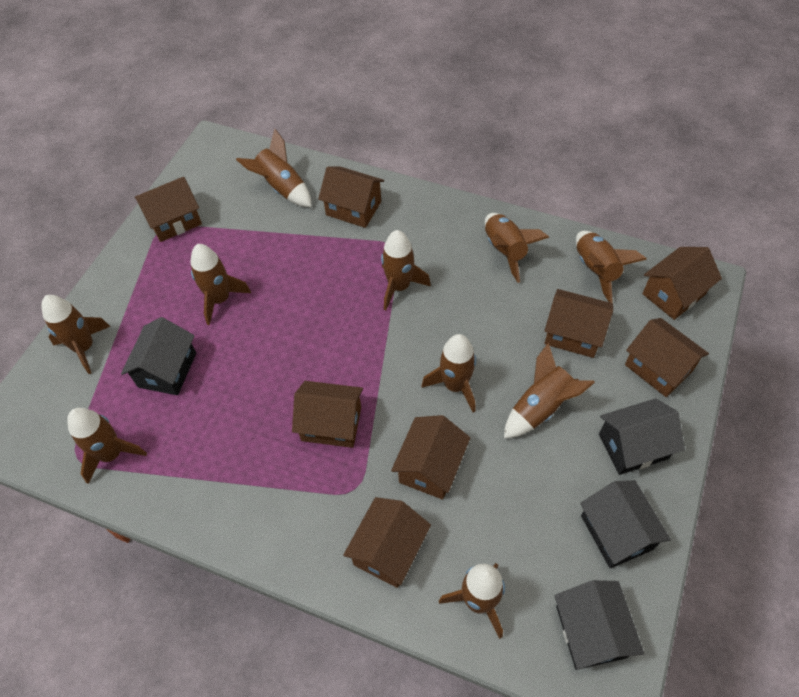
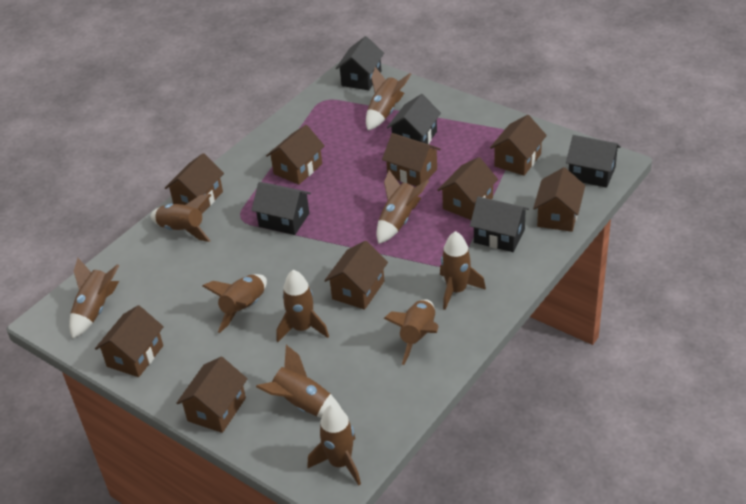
black house: 4 -> 5
brown house: 8 -> 9

